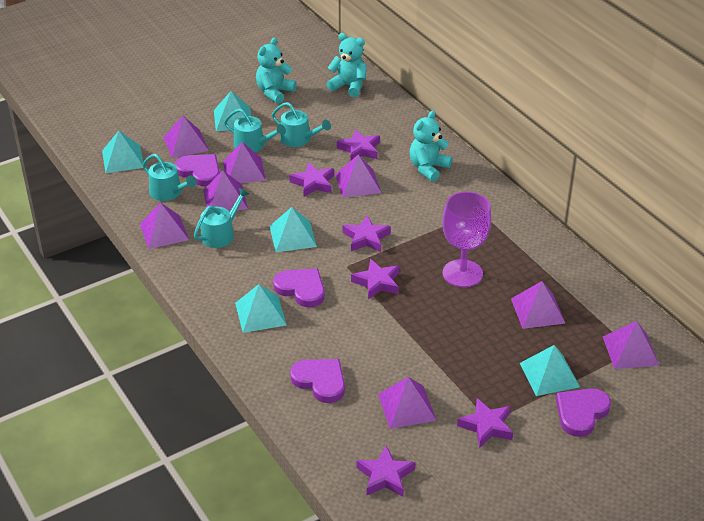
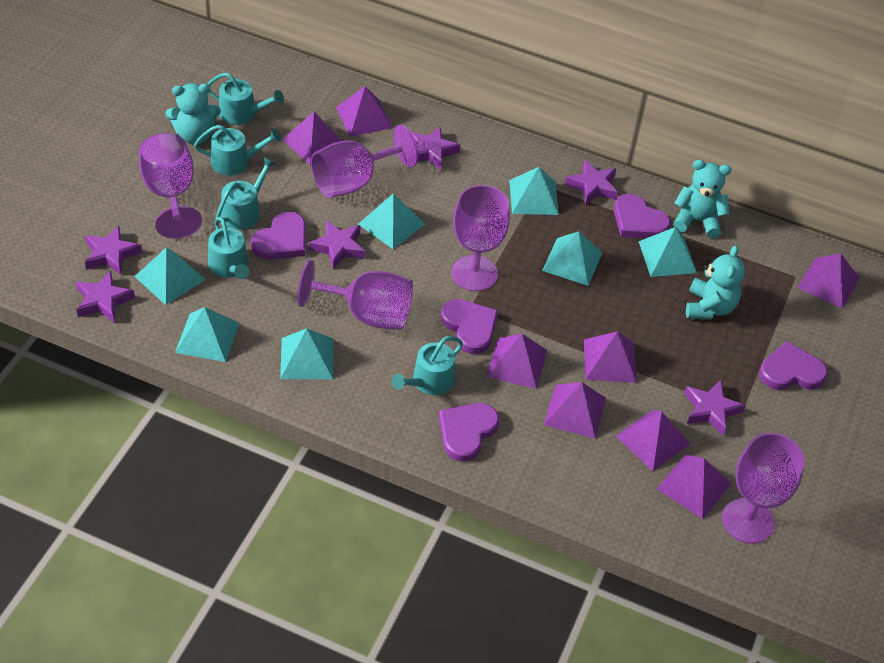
purple goblet: 1 -> 5
purple heart: 4 -> 5
turquoise pyramid: 5 -> 7
turquoise watering can: 4 -> 5

